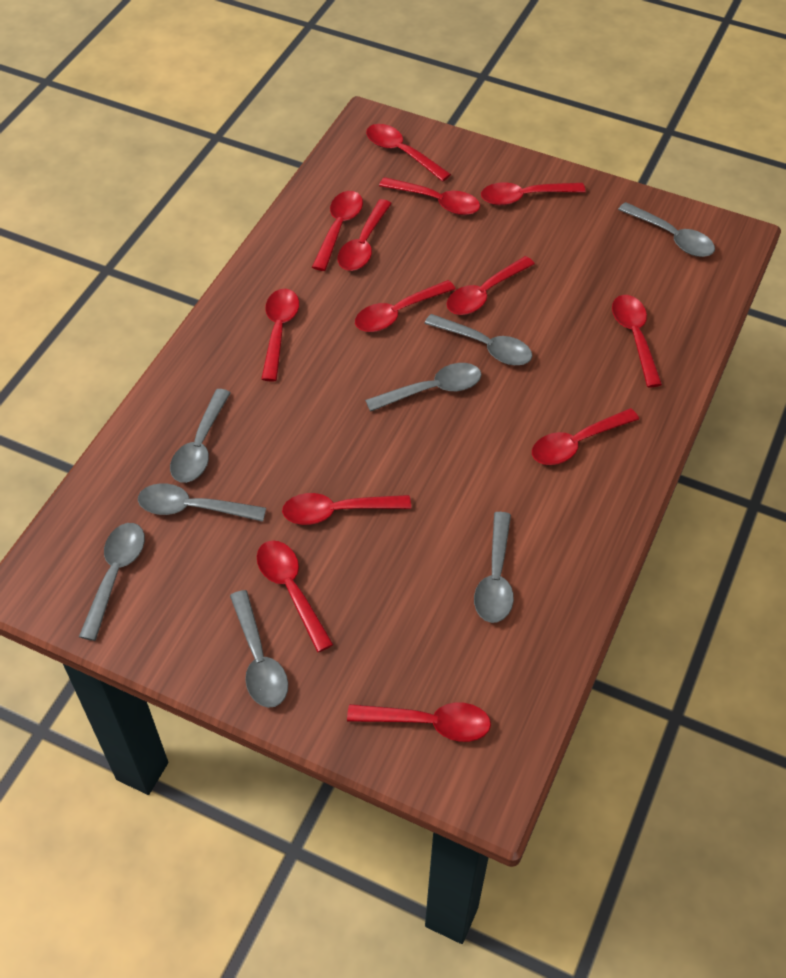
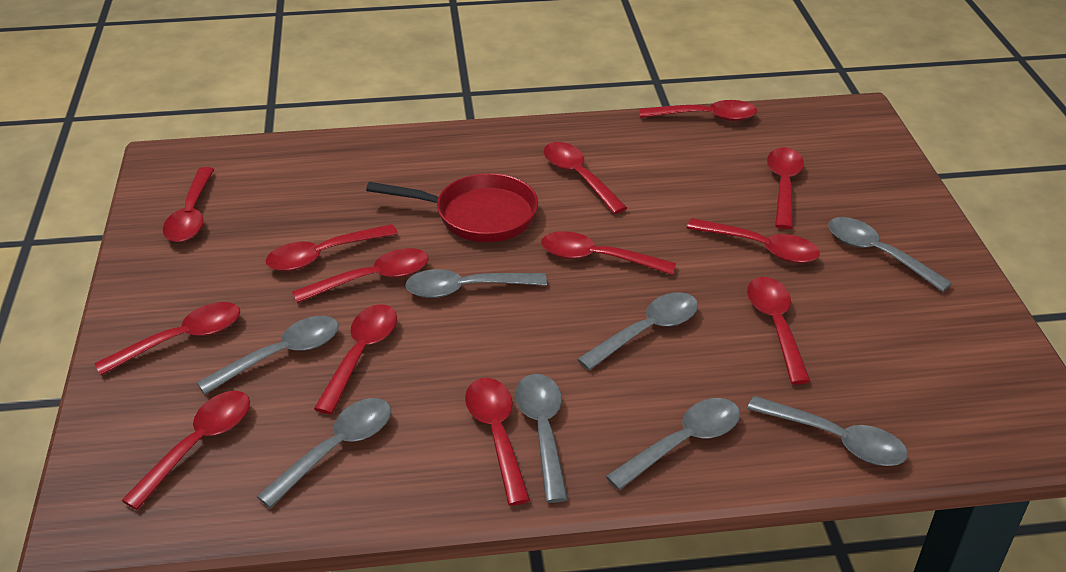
red pan: 0 -> 1

